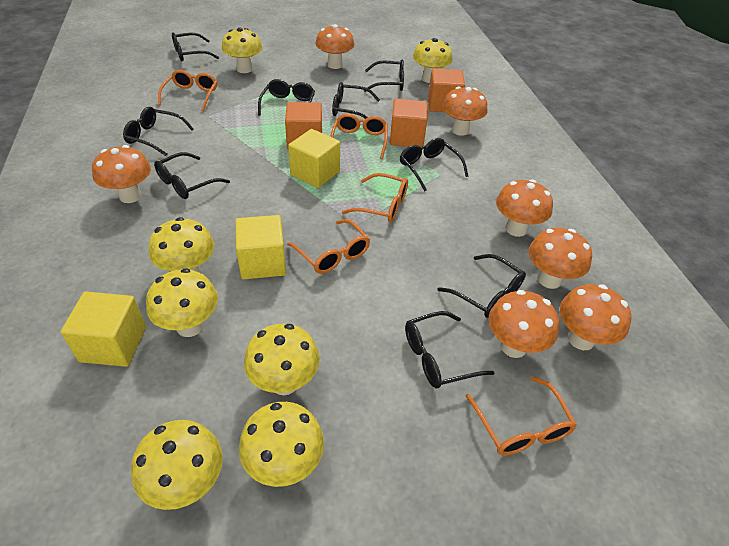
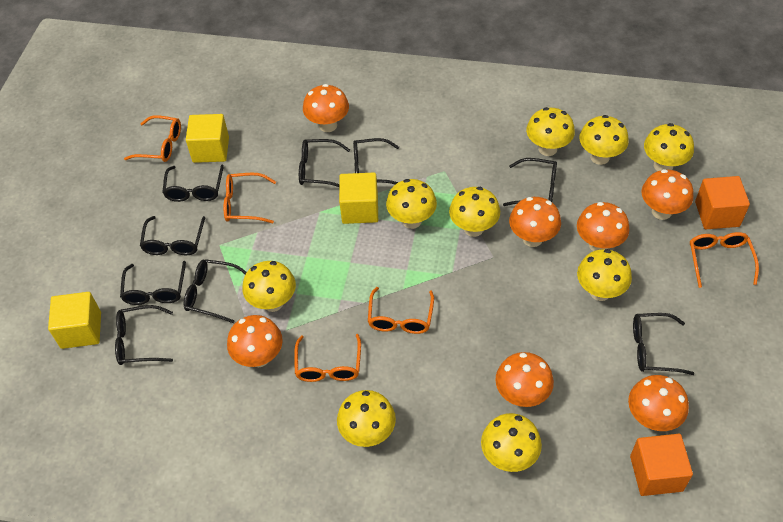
orange cube: 3 -> 2
yellow mushroom: 7 -> 9

